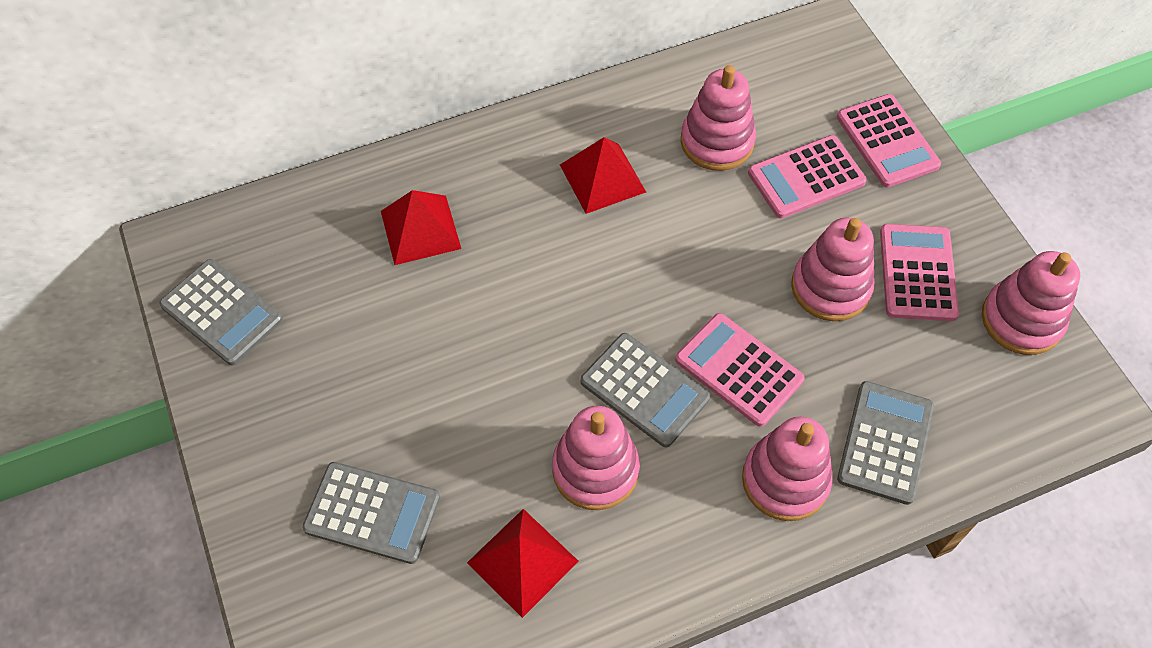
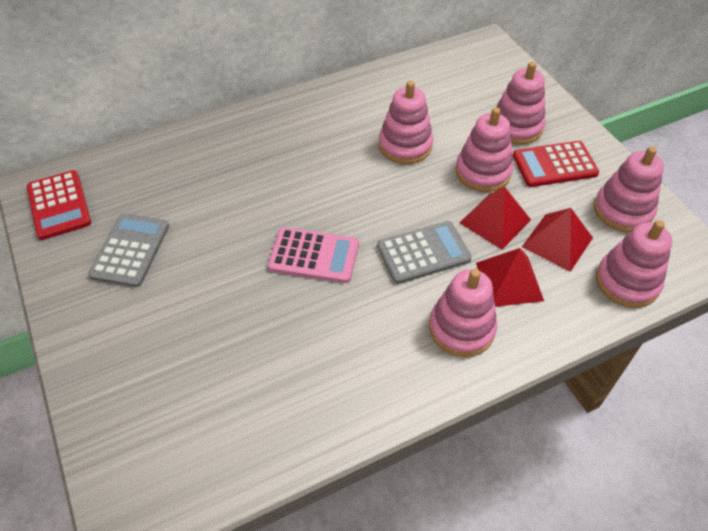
grey calculator: 4 -> 2
pink calculator: 4 -> 1
pink stacking toy: 5 -> 6
red calculator: 0 -> 2

